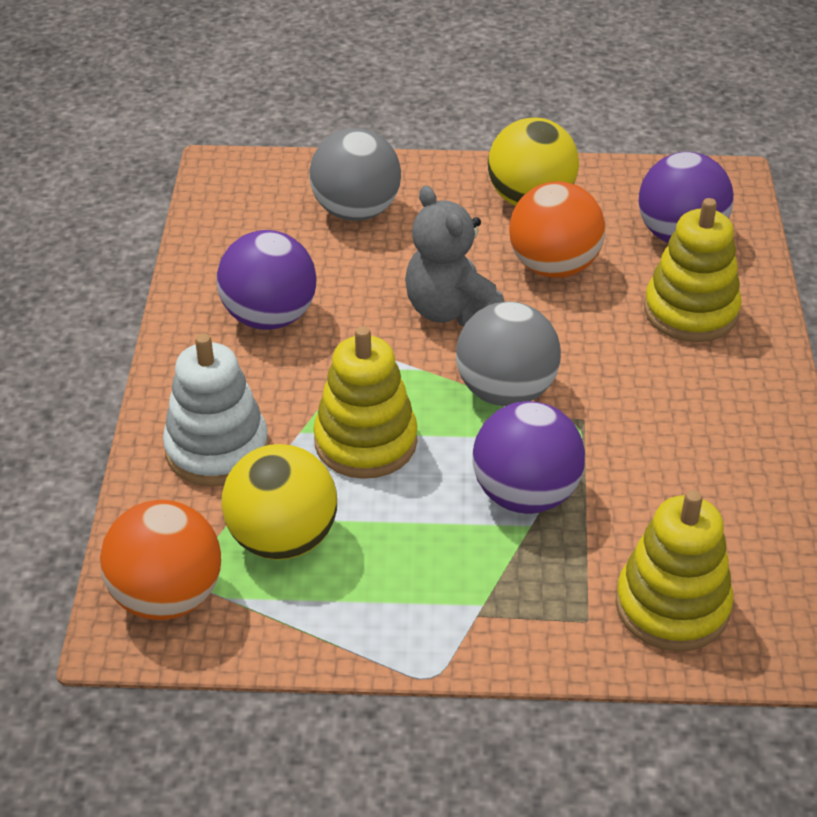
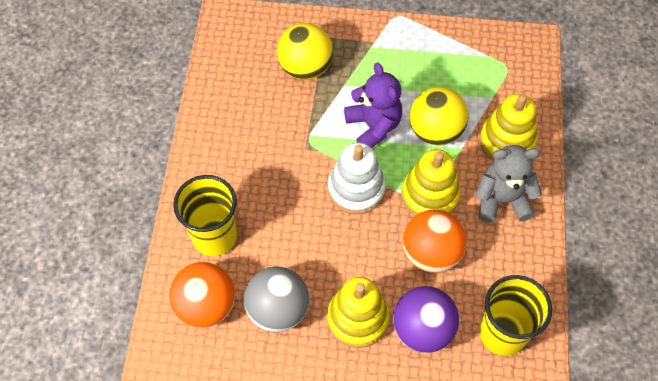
grey ball: 2 -> 1
purple ball: 3 -> 1
purple teddy bear: 0 -> 1
yellow cup: 0 -> 2

